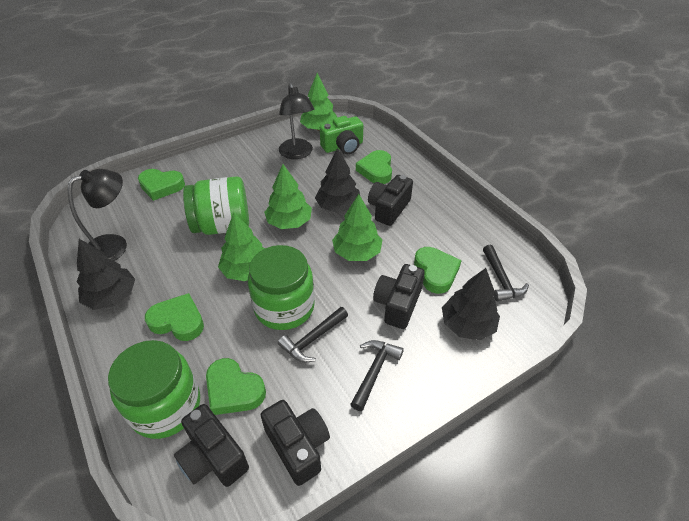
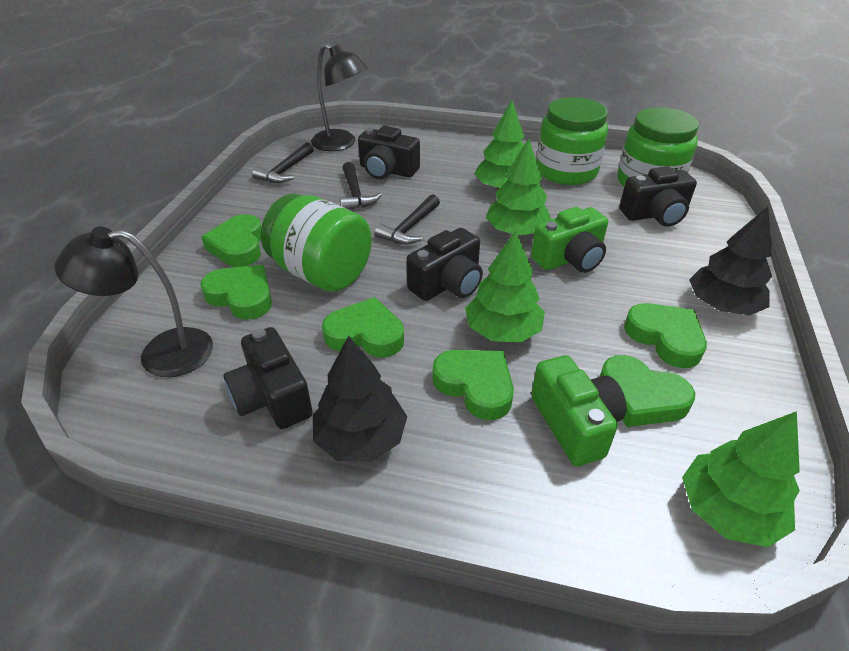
black tree: 3 -> 2
green camera: 1 -> 2
green heart: 5 -> 6

